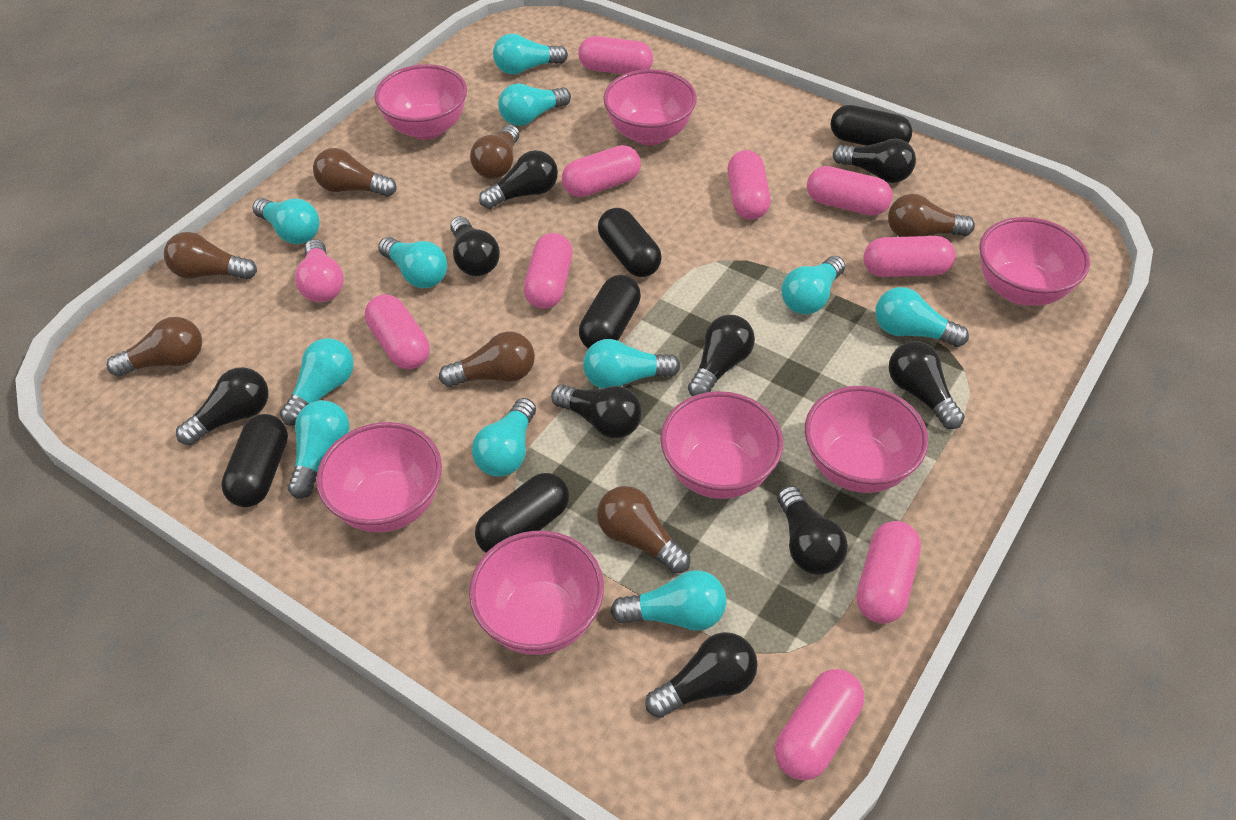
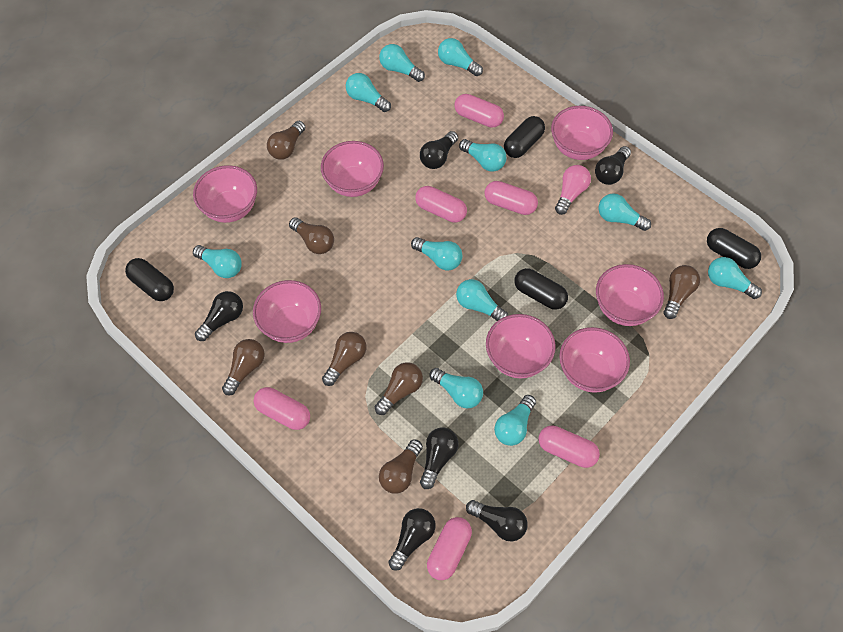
black capsule: 5 -> 4
black light bulb: 9 -> 6
pink capsule: 9 -> 6

